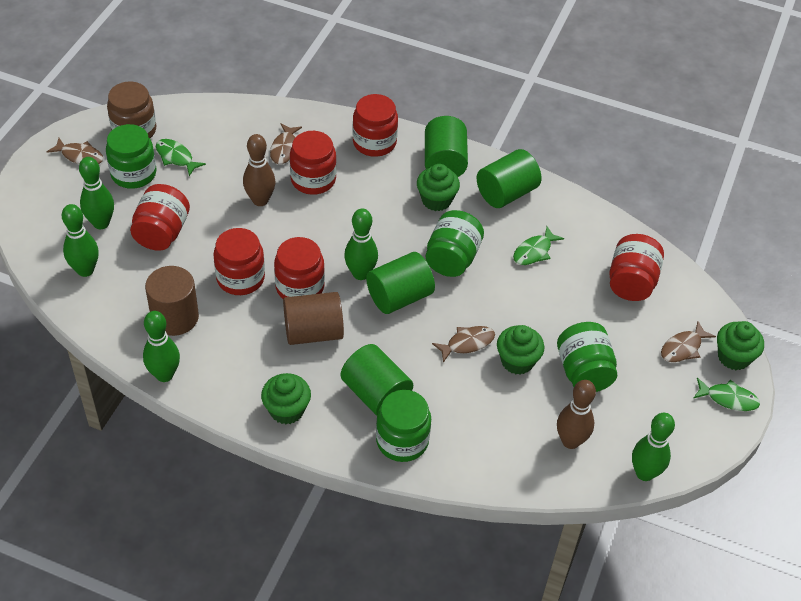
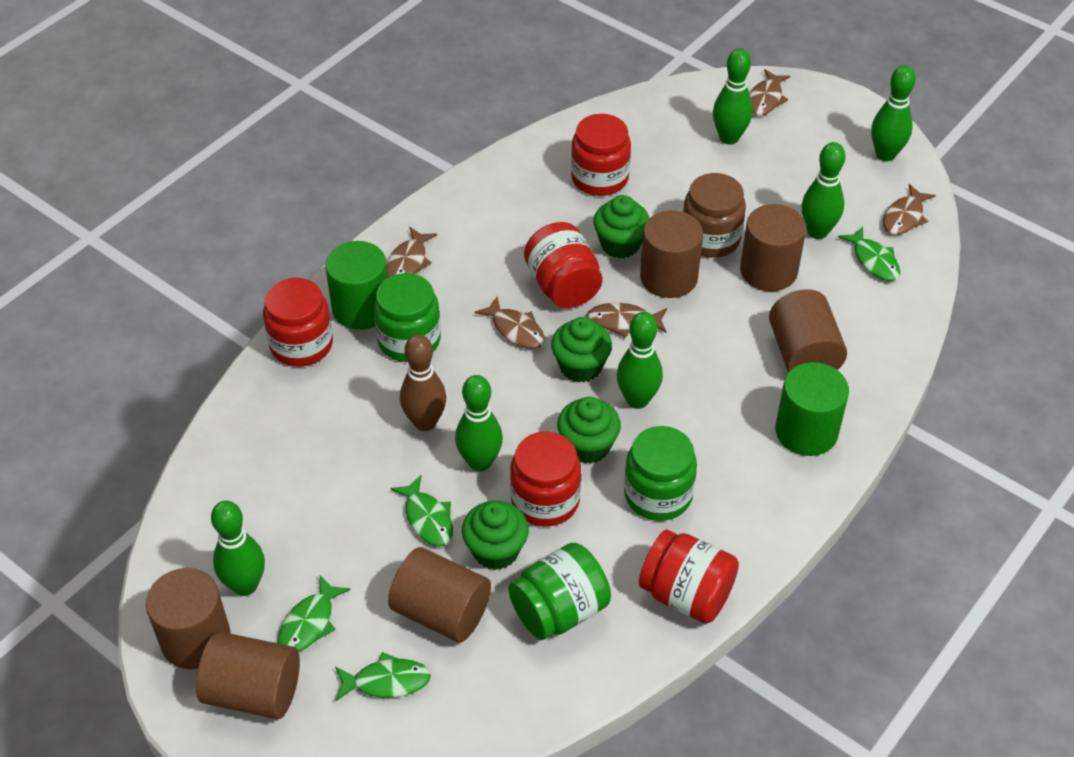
brown bowling pin: 2 -> 1
brown cylinder: 2 -> 6
brown fish: 4 -> 5
green bowling pin: 5 -> 6
green cylinder: 4 -> 2
green fish: 3 -> 4
green jar: 4 -> 3
red jar: 6 -> 5

